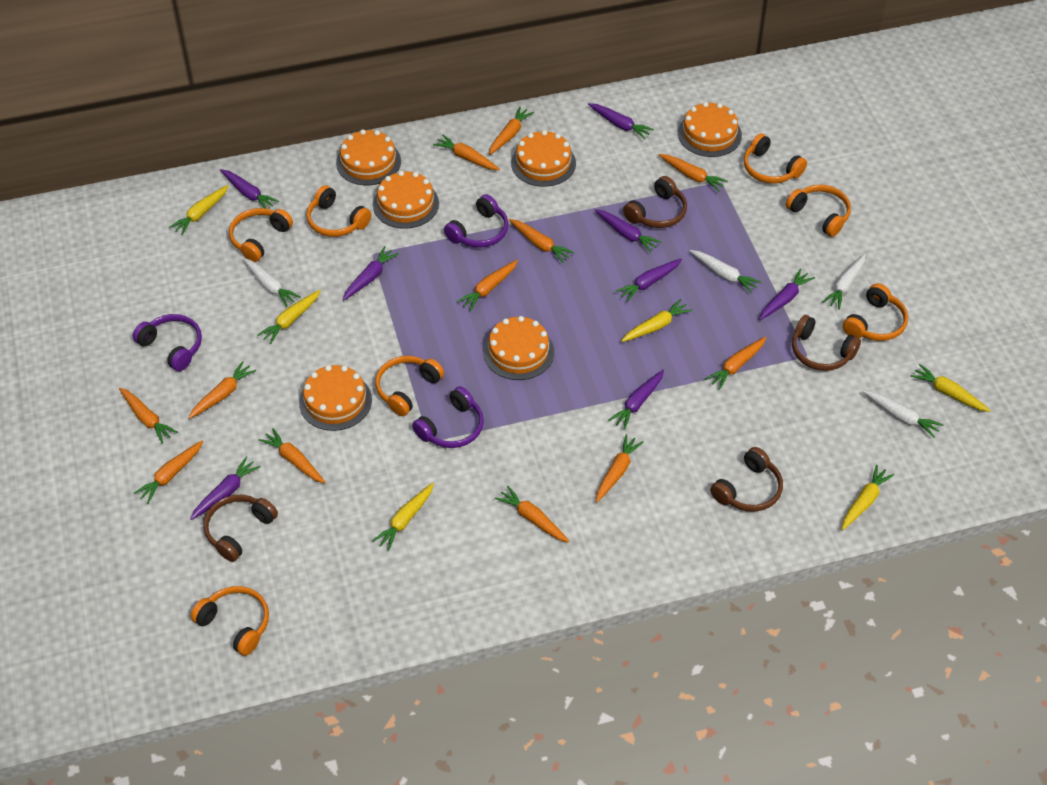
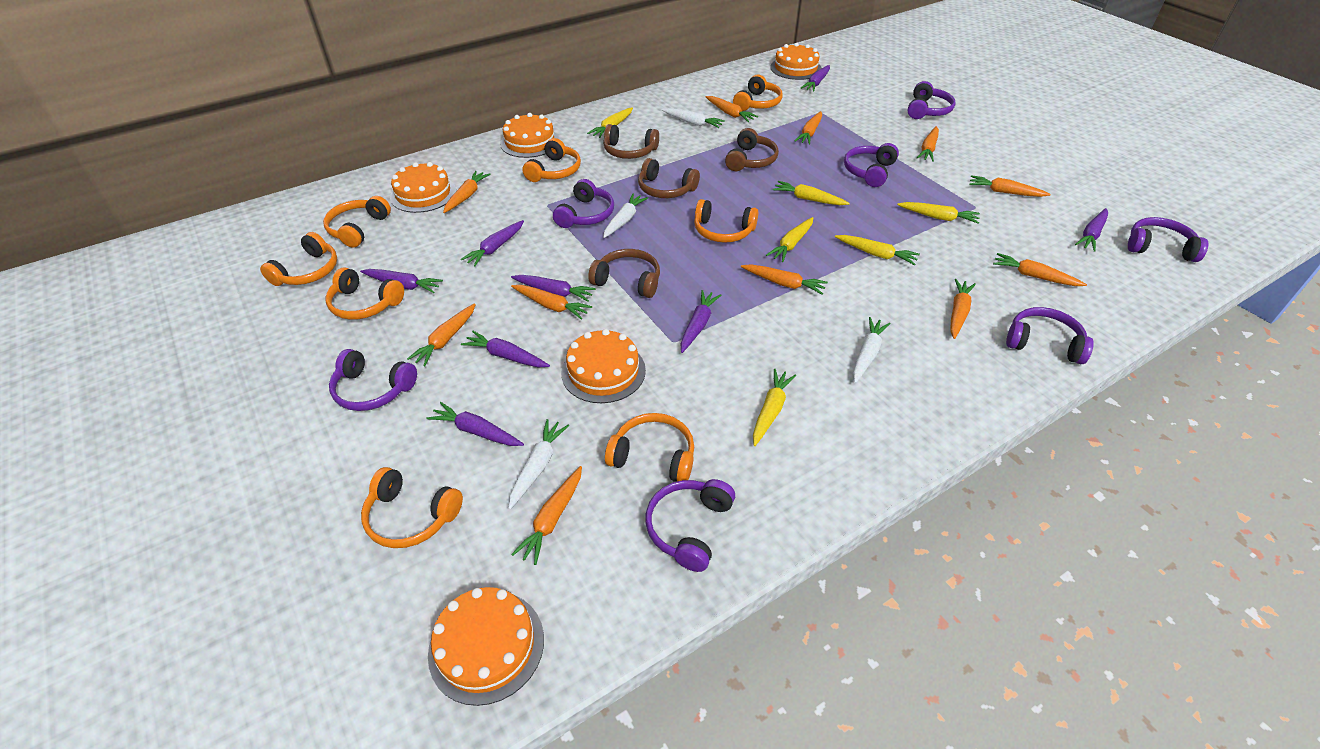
orange cake: 6 -> 5
orange carrot: 12 -> 11
orange headphones: 7 -> 8
purple headphones: 3 -> 7

